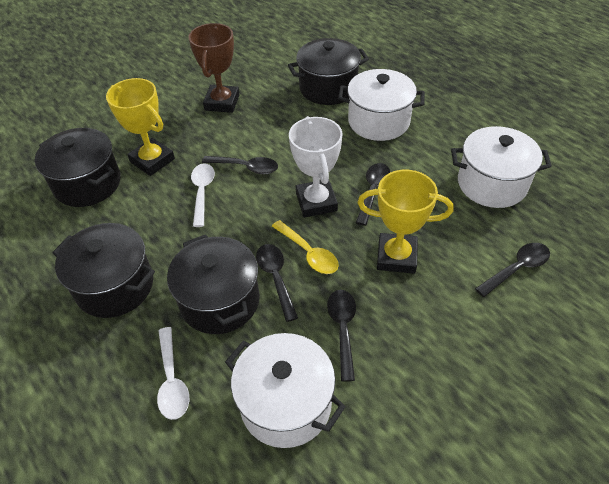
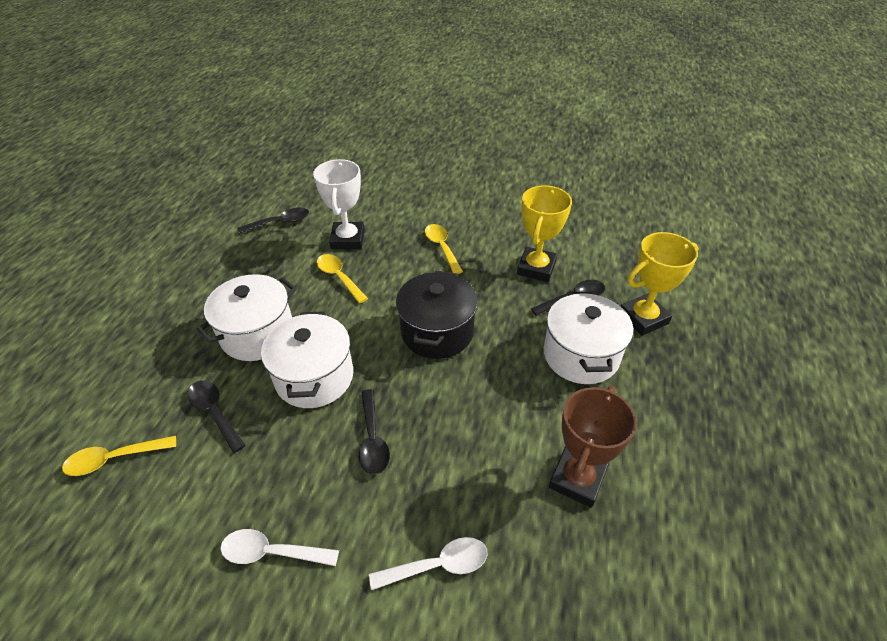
black pot: 4 -> 1
black spoon: 5 -> 4
yellow spoon: 1 -> 3

